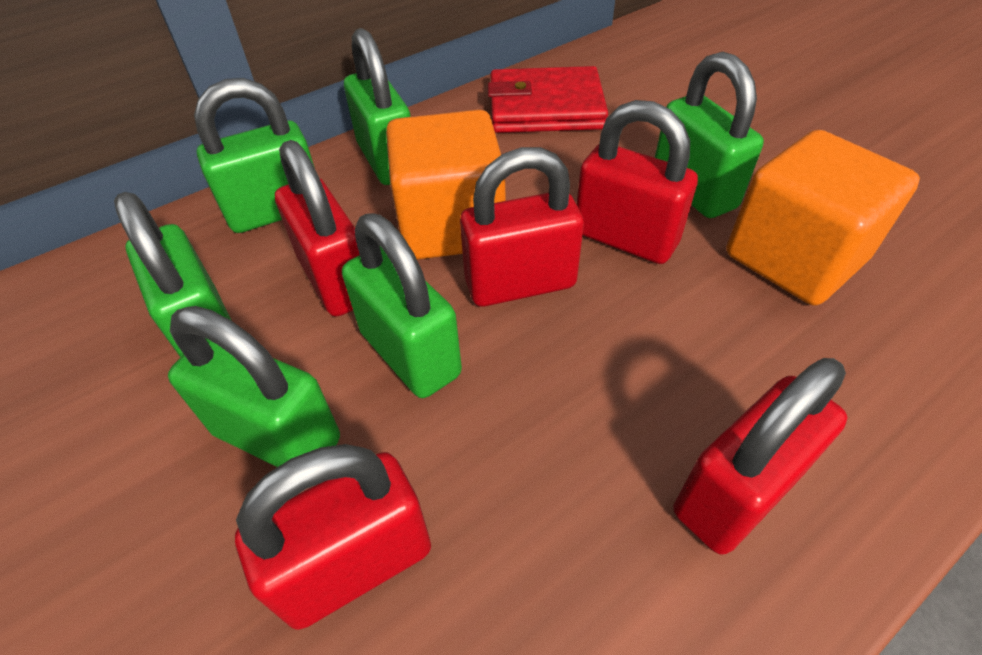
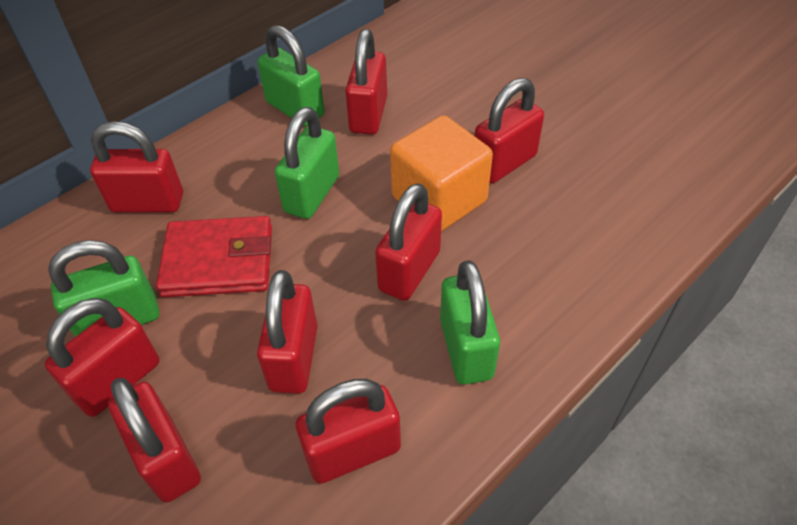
green padlock: 6 -> 4
orange cube: 2 -> 1
red padlock: 5 -> 8

